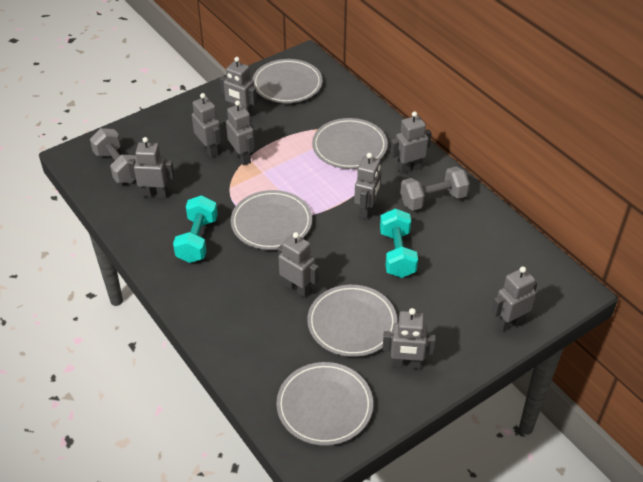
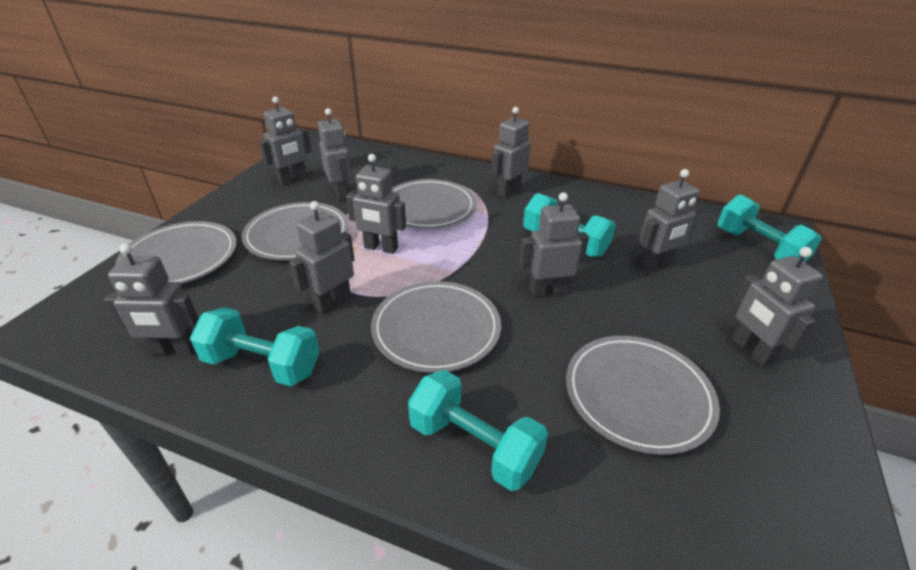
grey dumbbell: 2 -> 0
turquoise dumbbell: 2 -> 4

